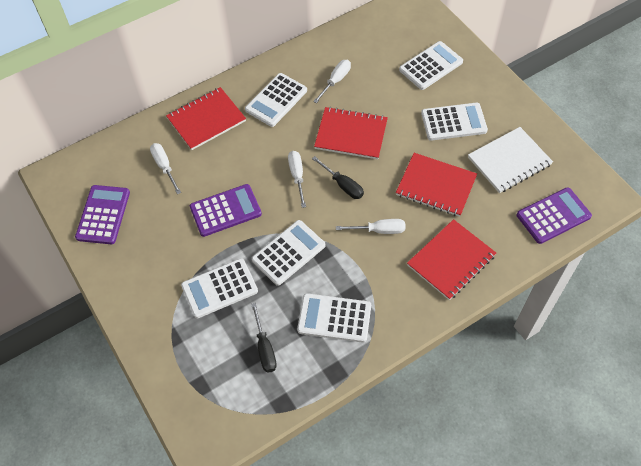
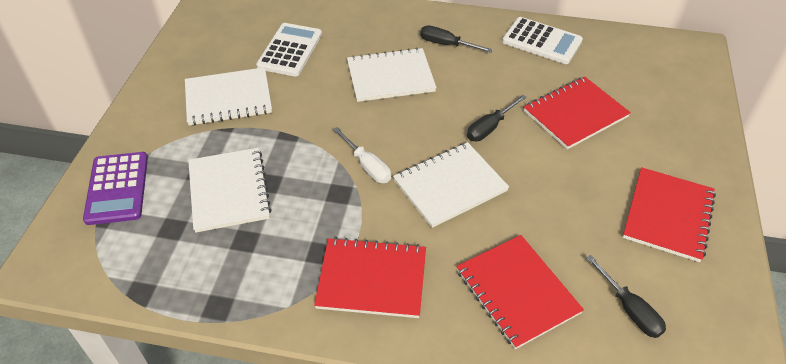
black screwdriver: 2 -> 3
purple calculator: 3 -> 1
white calculator: 6 -> 2
white notebook: 1 -> 4
white screwdriver: 4 -> 1

